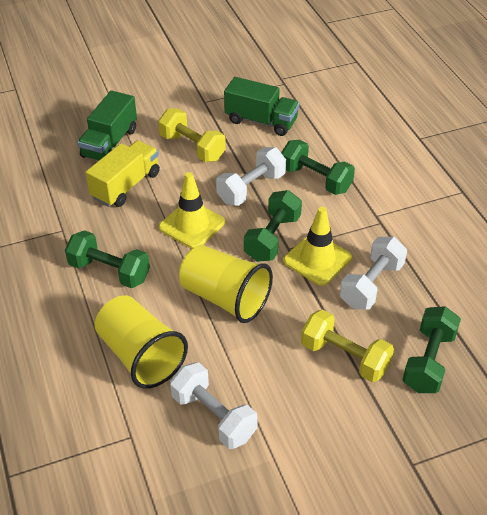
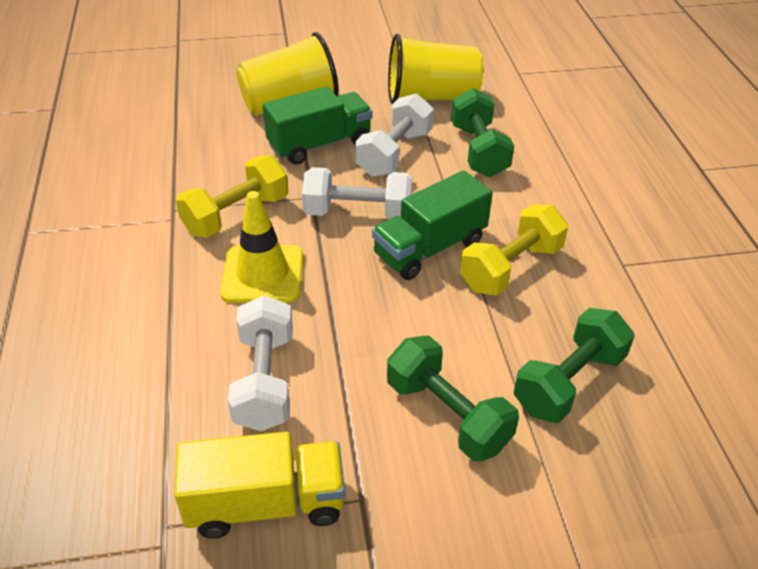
green dumbbell: 4 -> 3
yellow traffic cone: 2 -> 1

